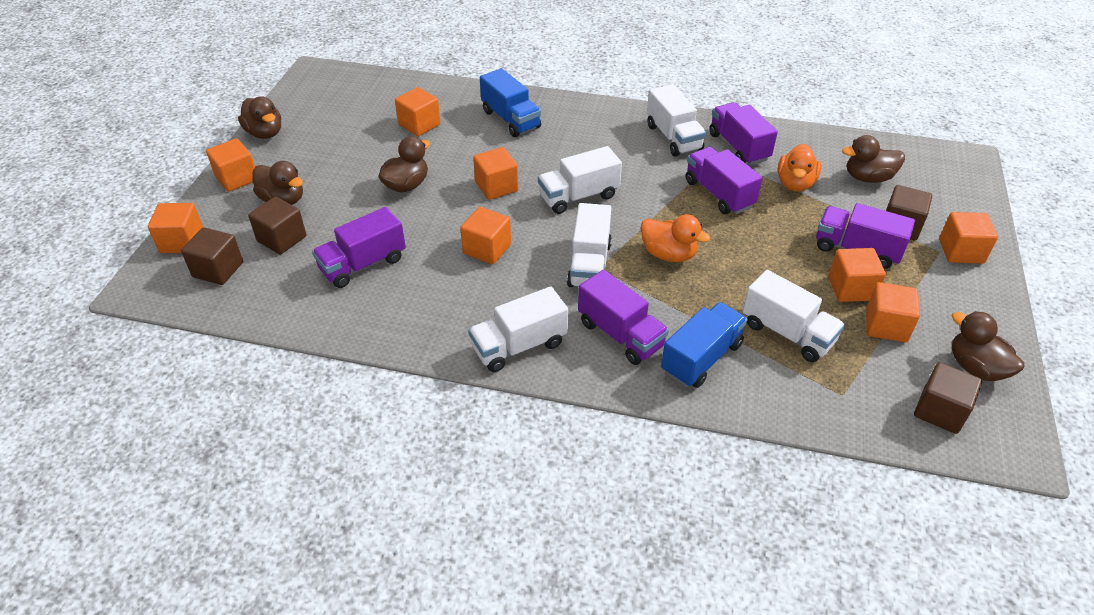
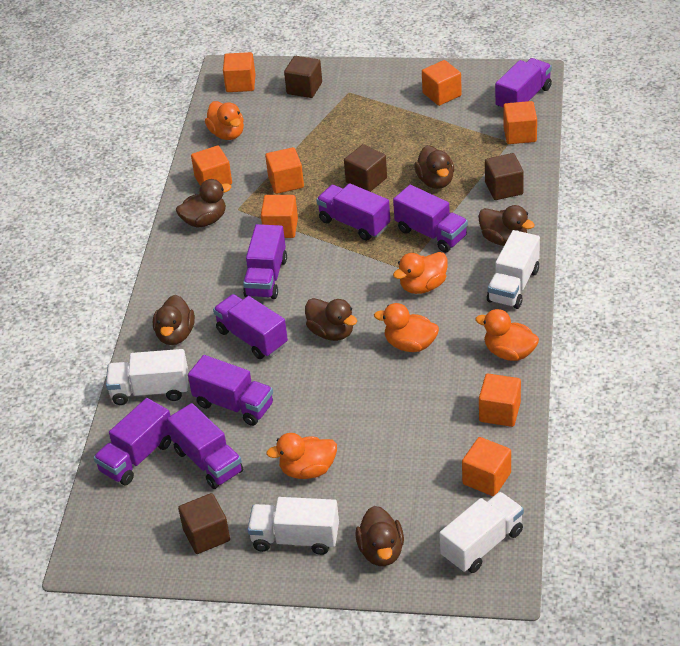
blue truck: 2 -> 0
brown duck: 5 -> 6
orange duck: 2 -> 5
purple truck: 5 -> 8
white truck: 5 -> 4

